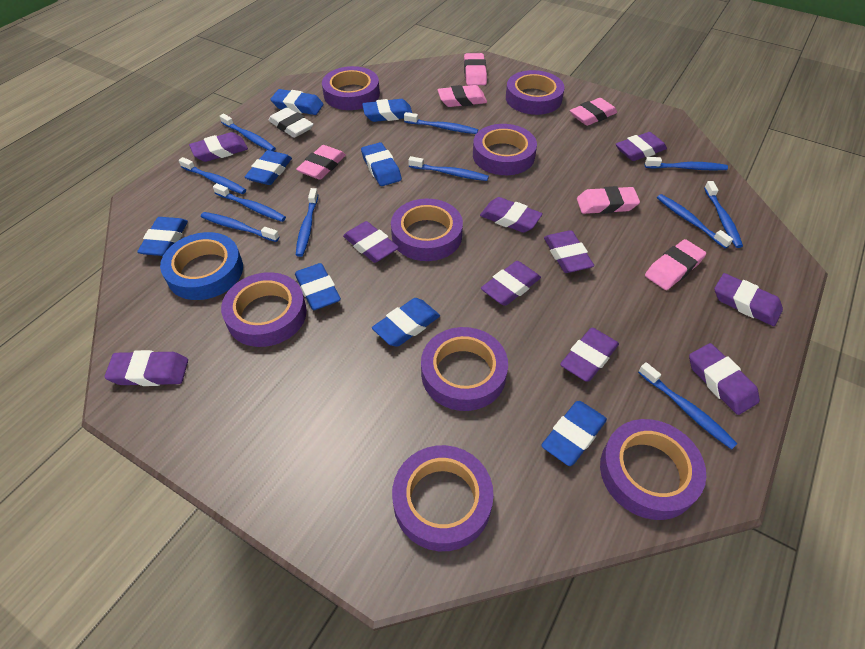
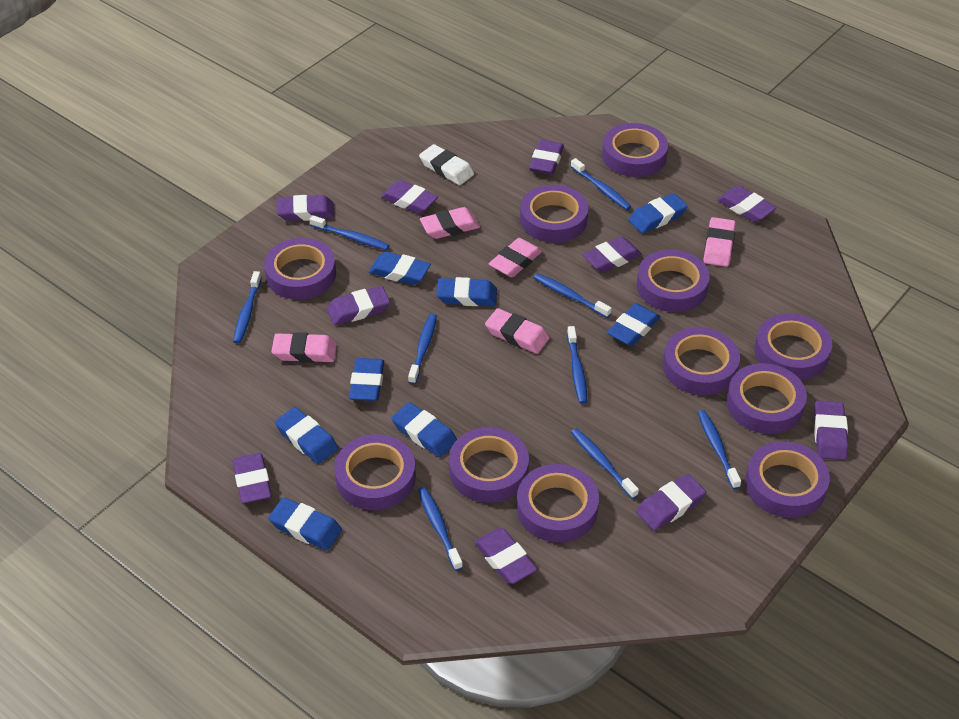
blue tape: 1 -> 0
blue toothbrush: 11 -> 9
pink eraser: 6 -> 5
purple tape: 8 -> 11

